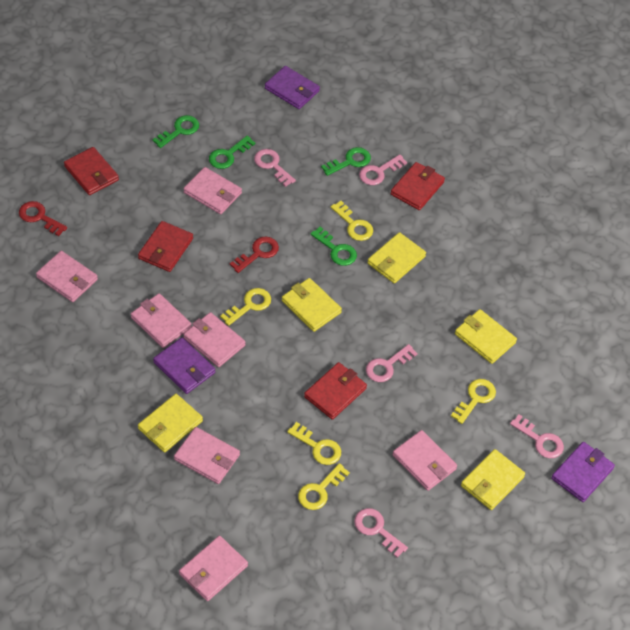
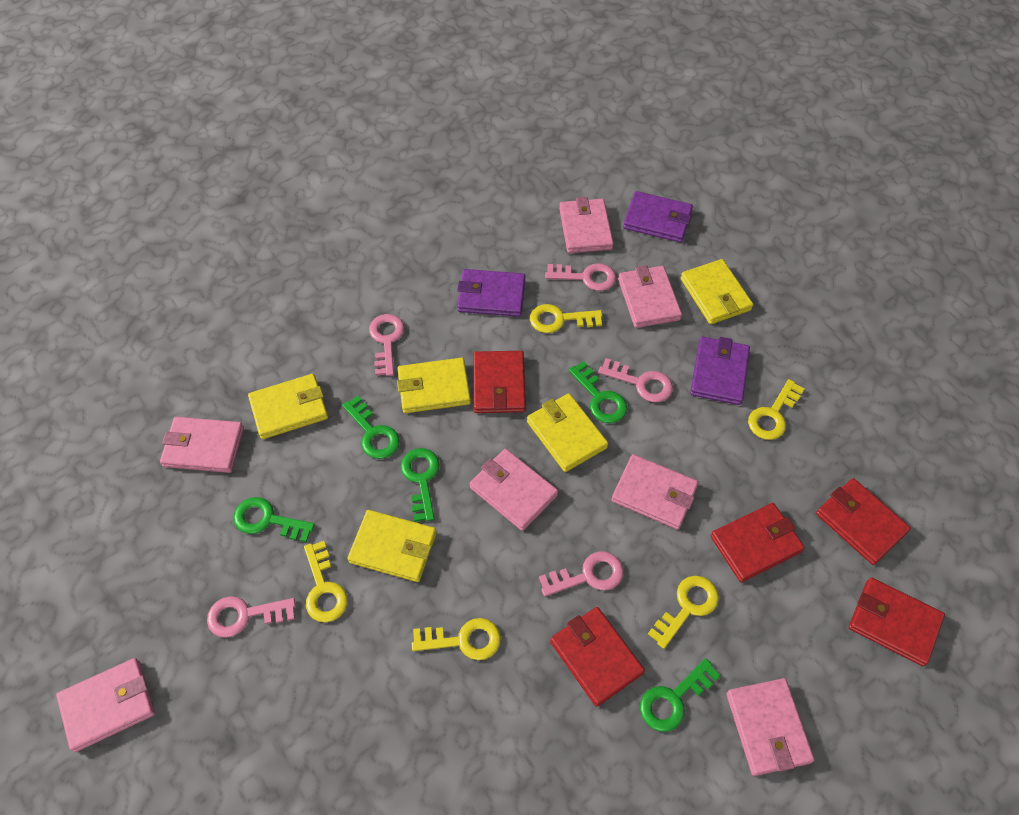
green key: 4 -> 5
red key: 2 -> 0
red wallet: 4 -> 5

